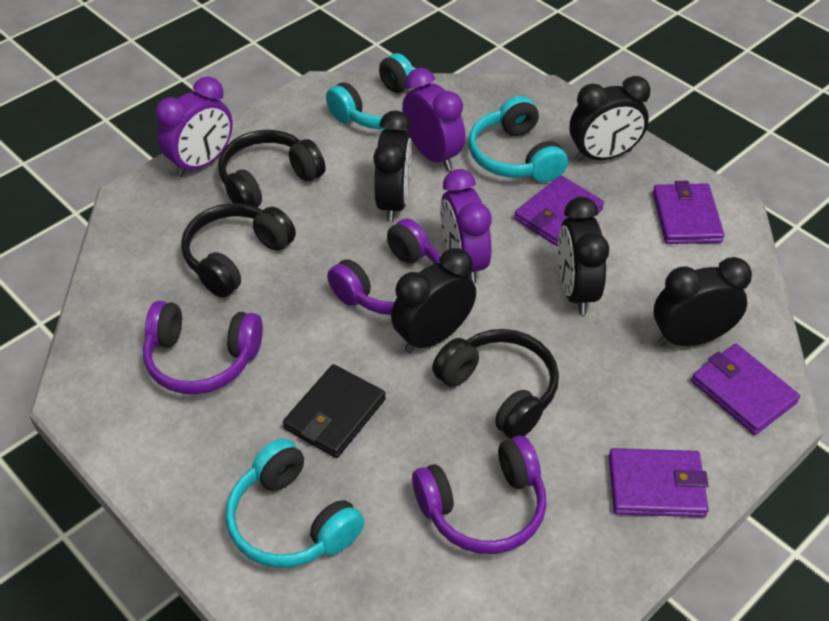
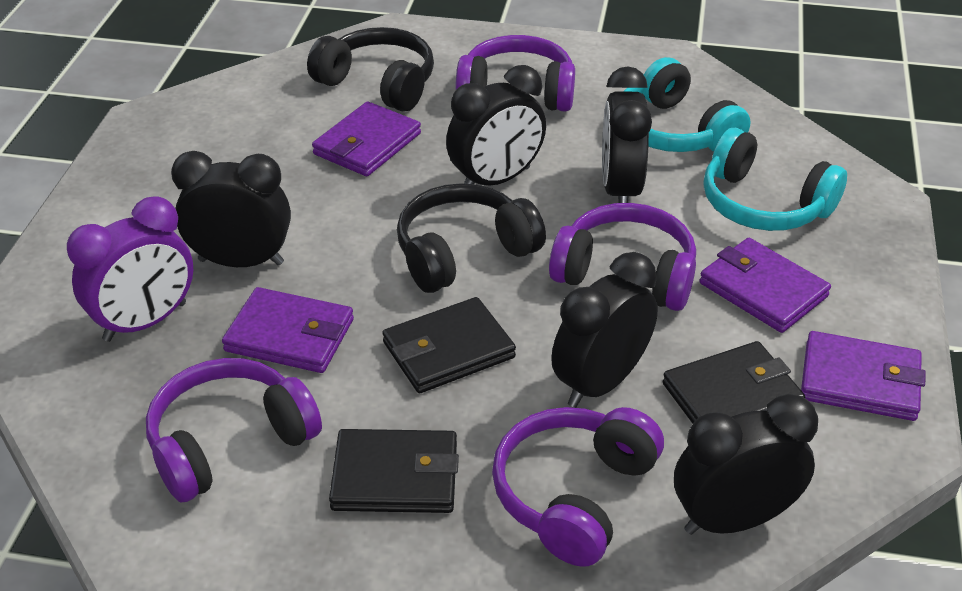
black headphones: 3 -> 2
black wallet: 1 -> 3
purple clock: 3 -> 1
purple headphones: 3 -> 4
turquoise headphones: 3 -> 2

